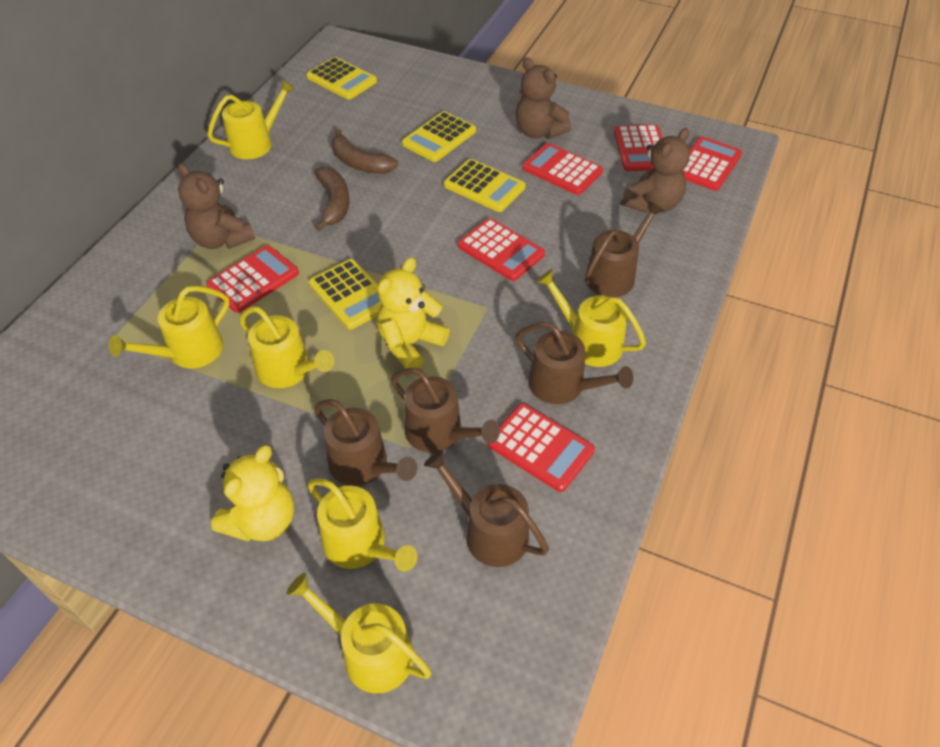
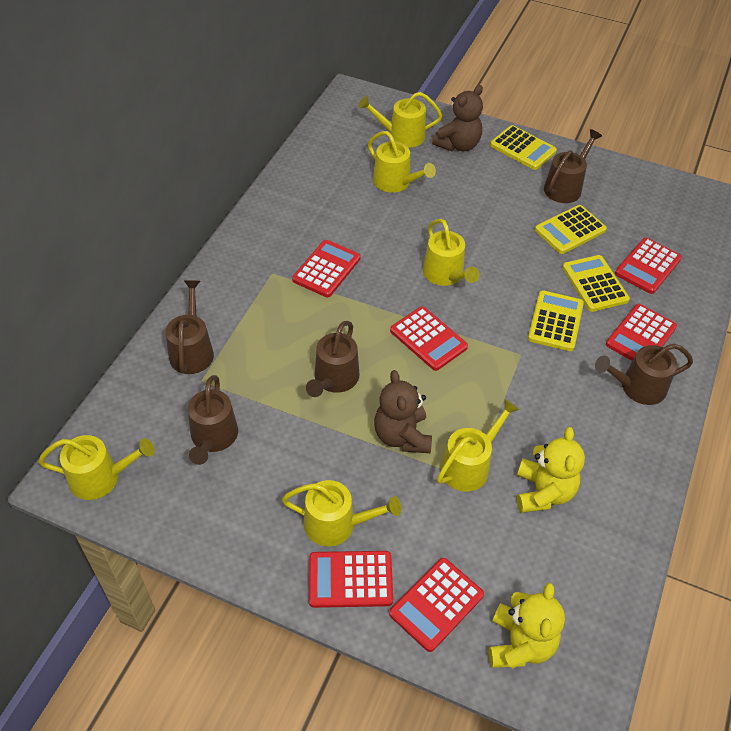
brown banana: 2 -> 0
brown teddy bear: 3 -> 2

